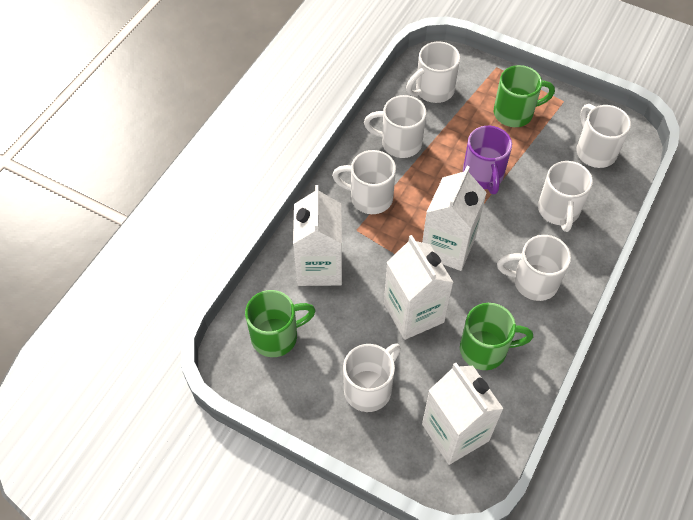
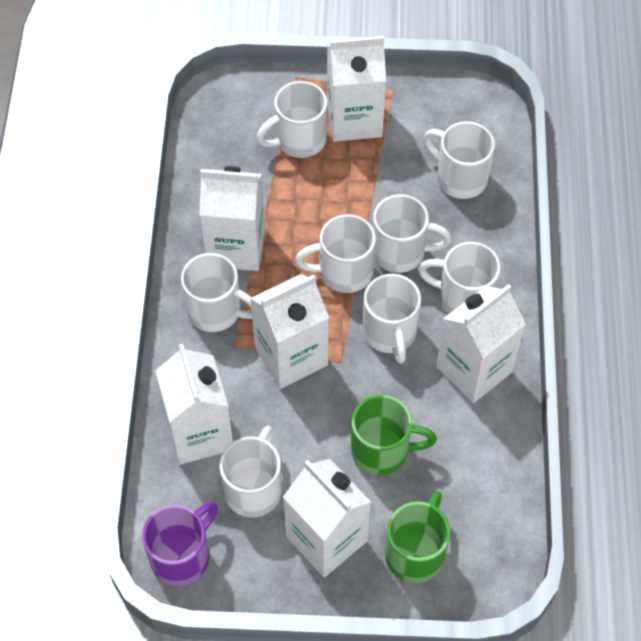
green mug: 3 -> 2
white carton: 4 -> 6
white mug: 7 -> 8

